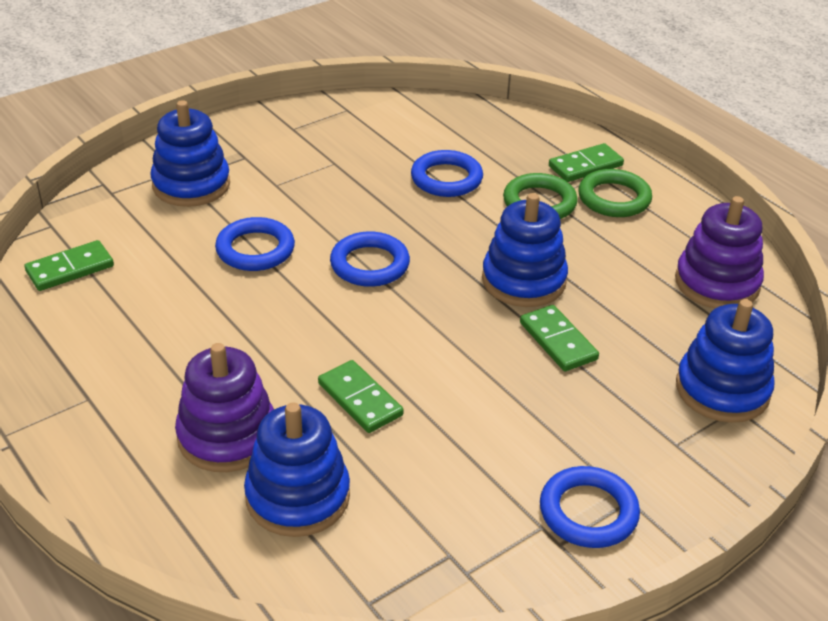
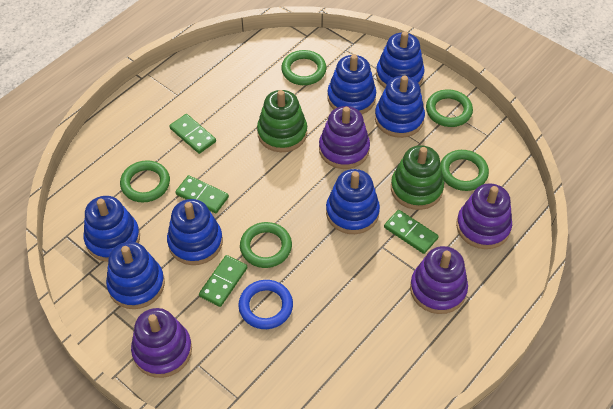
blue ring: 4 -> 1
blue stacking toy: 4 -> 7
green ring: 2 -> 5
green stacking toy: 0 -> 2
purple stacking toy: 2 -> 4

